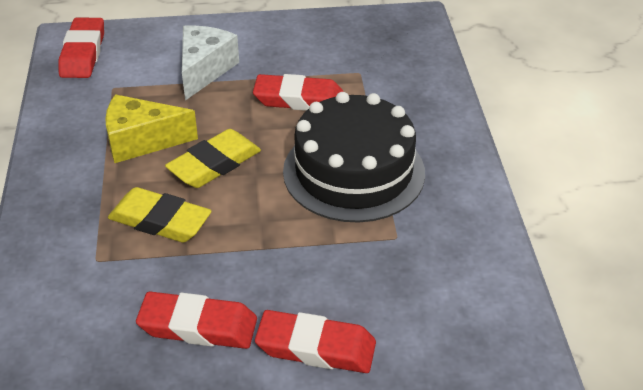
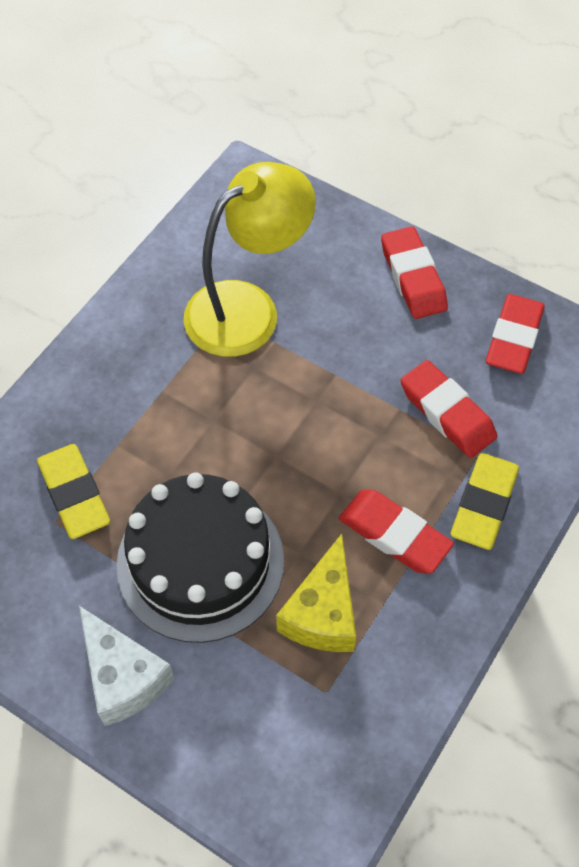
yellow lamp: 0 -> 1

